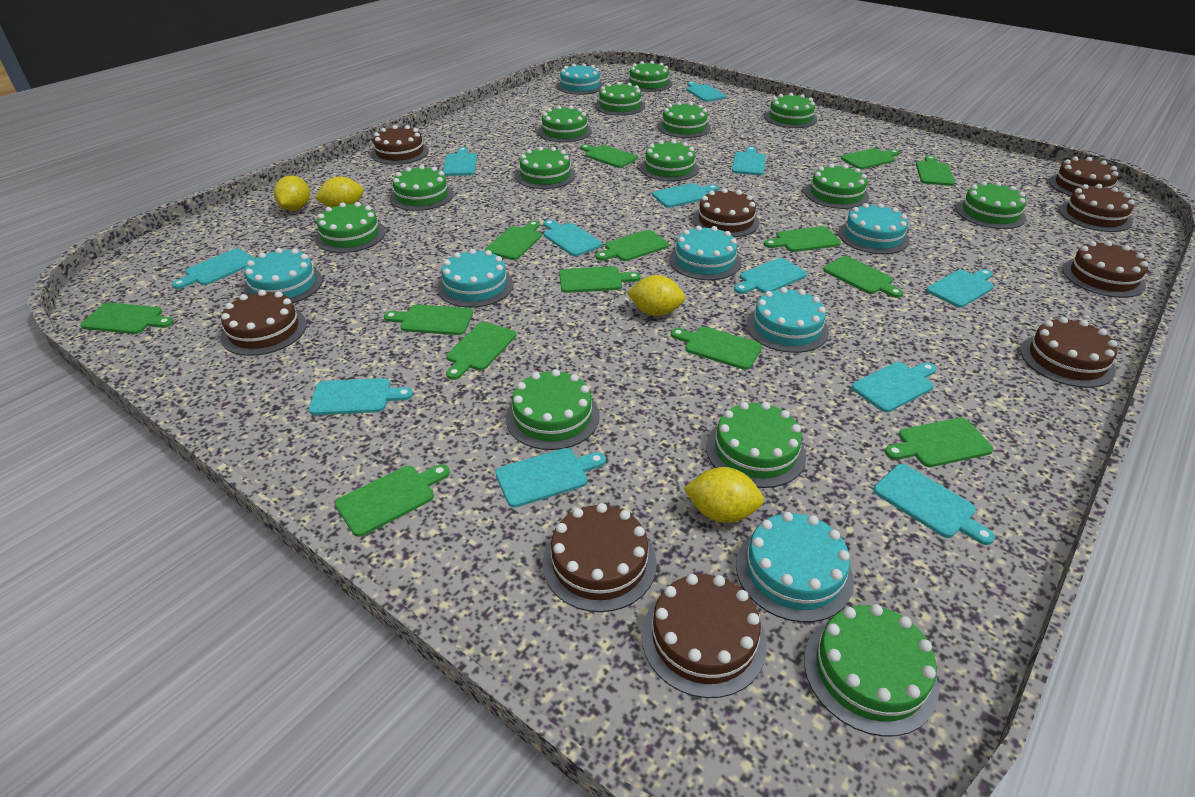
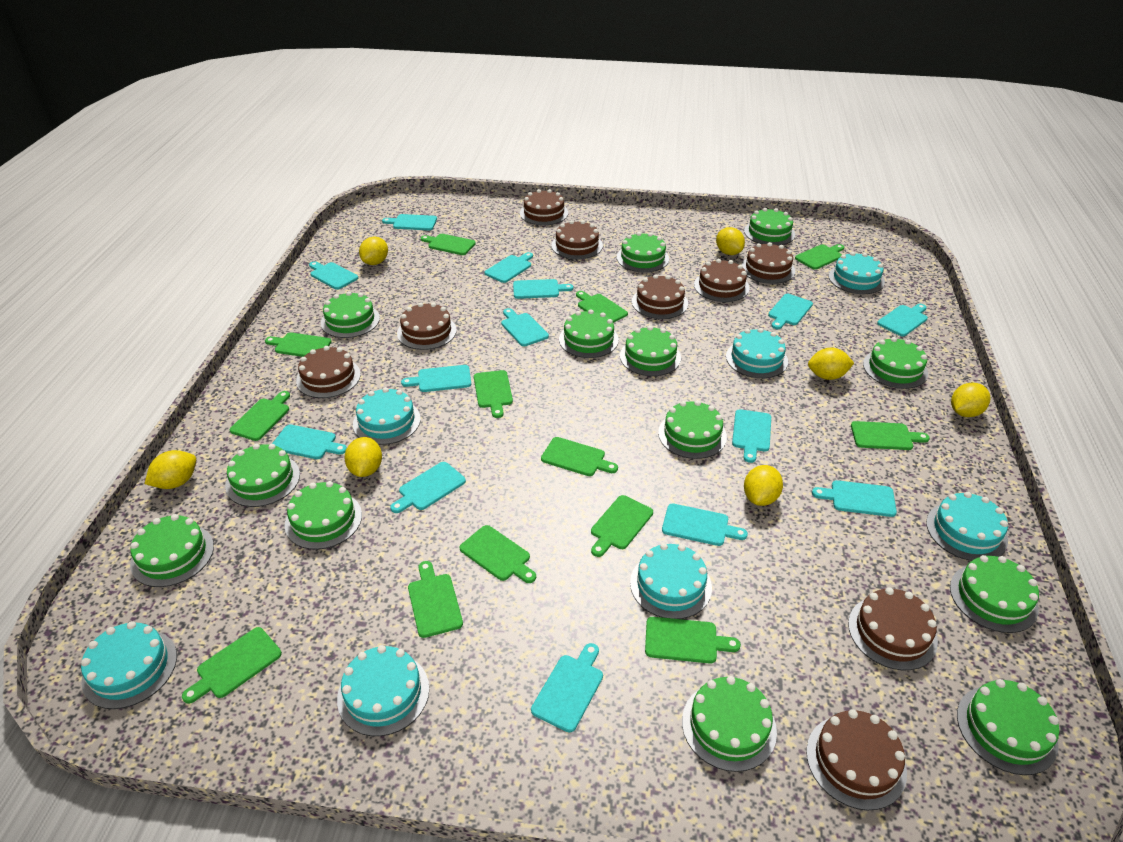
green cake: 14 -> 13
green cutting board: 14 -> 13
turquoise cutting board: 12 -> 14
yellow lemon: 4 -> 7

